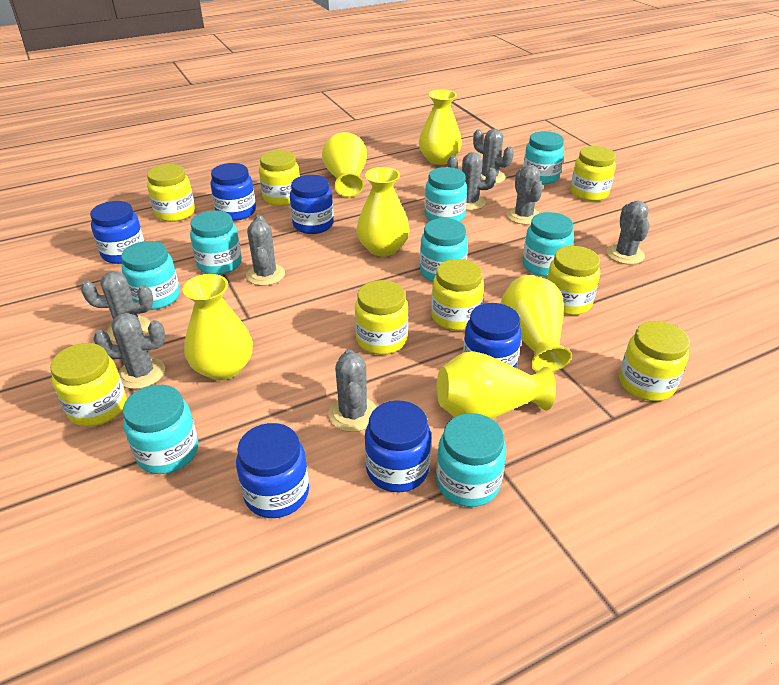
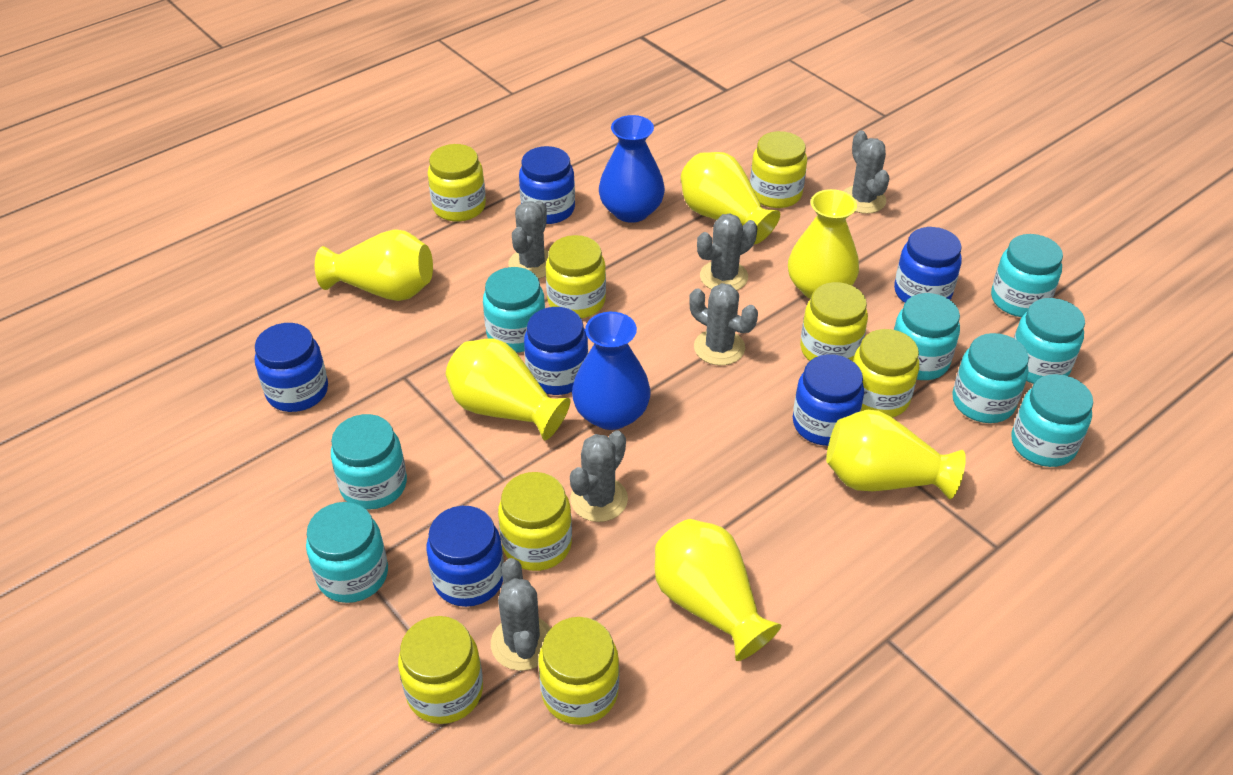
blue vase: 0 -> 2
grey cactus: 8 -> 6

